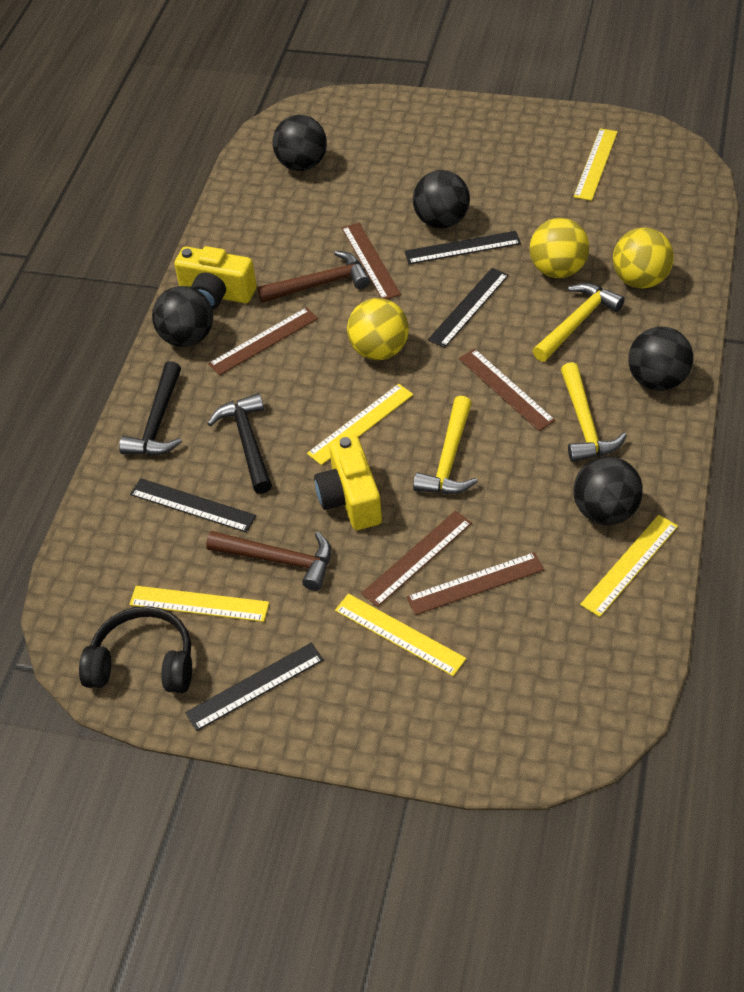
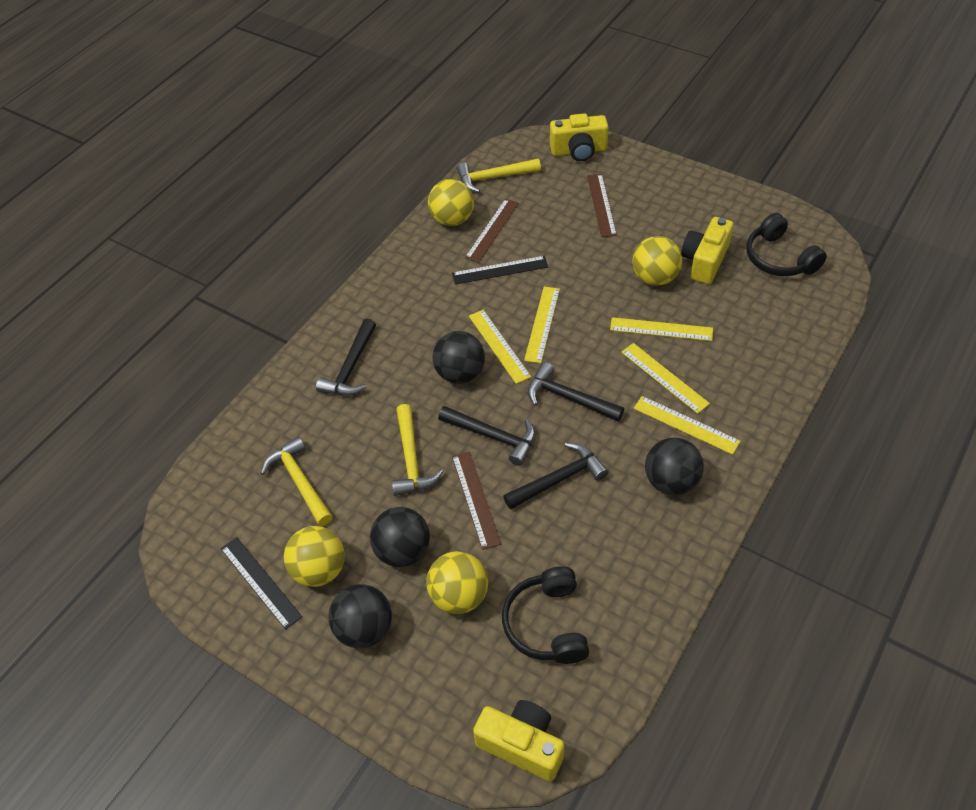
black ball: 5 -> 4
black hammer: 2 -> 4
black headphones: 1 -> 2
black ruler: 4 -> 2
brown hammer: 2 -> 0
brown ruler: 5 -> 3
yellow ball: 3 -> 4
yellow camera: 2 -> 3

